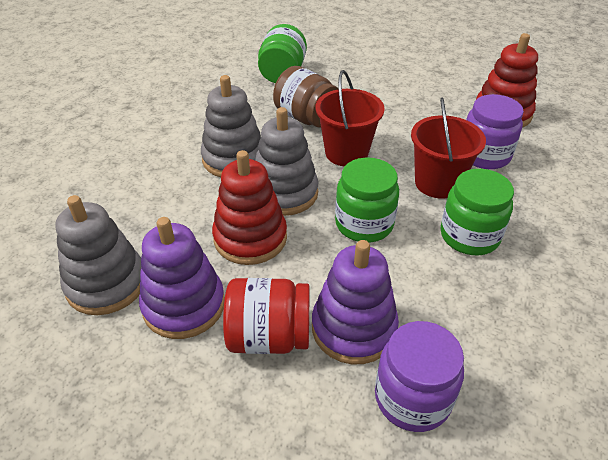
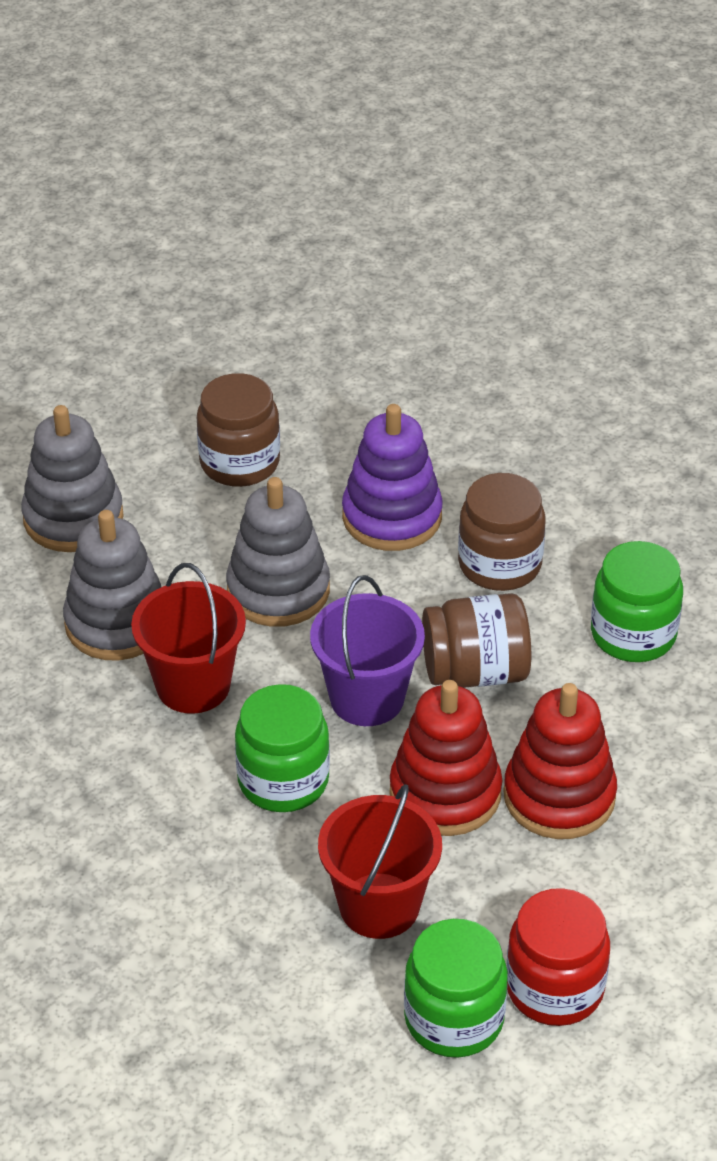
brown jar: 1 -> 3
purple bucket: 0 -> 1
purple jar: 2 -> 0
purple stacking toy: 2 -> 1

